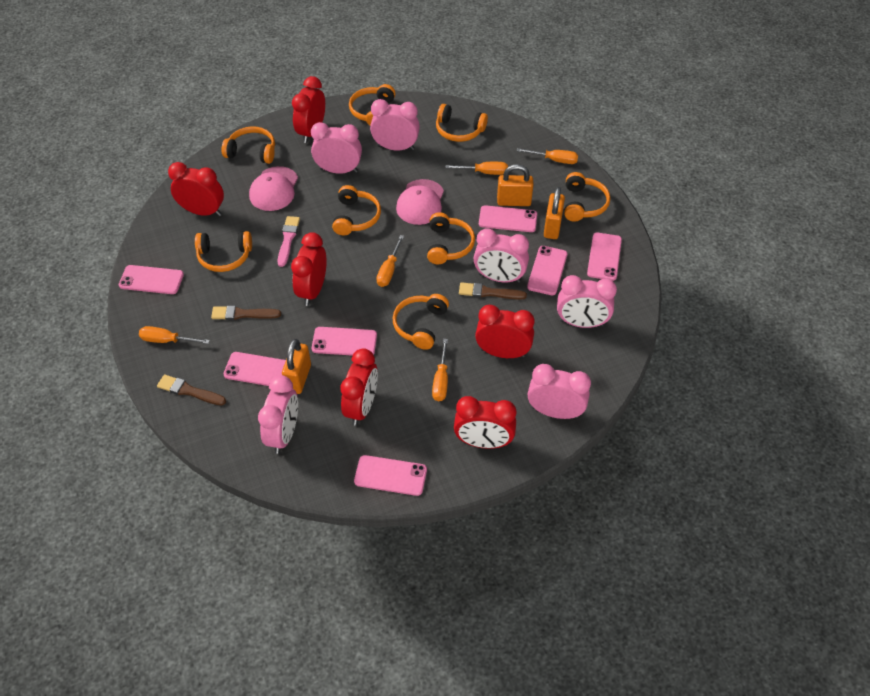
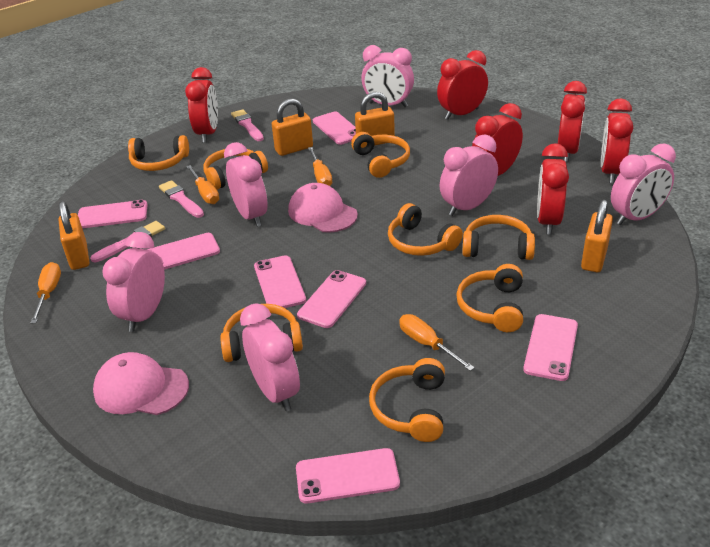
brown brush: 3 -> 0
orange padlock: 3 -> 4
orange screwdriver: 5 -> 4
pink brush: 1 -> 3

